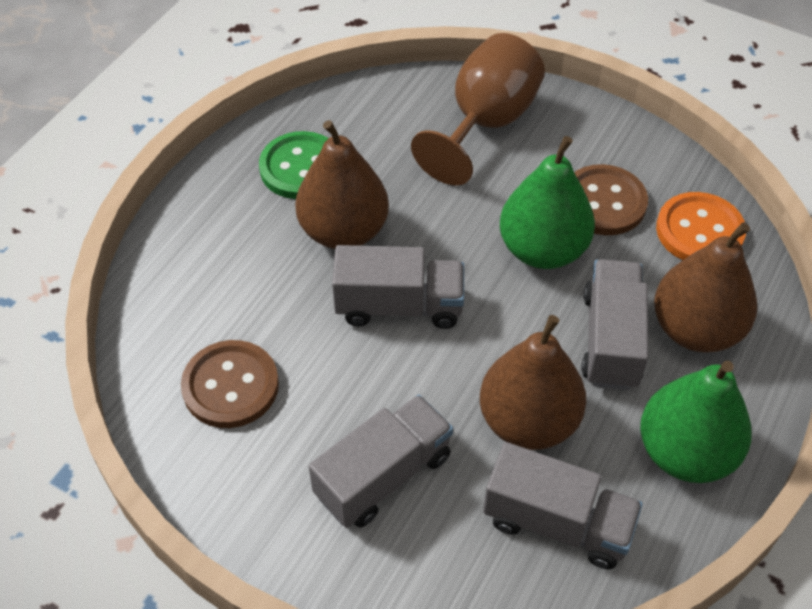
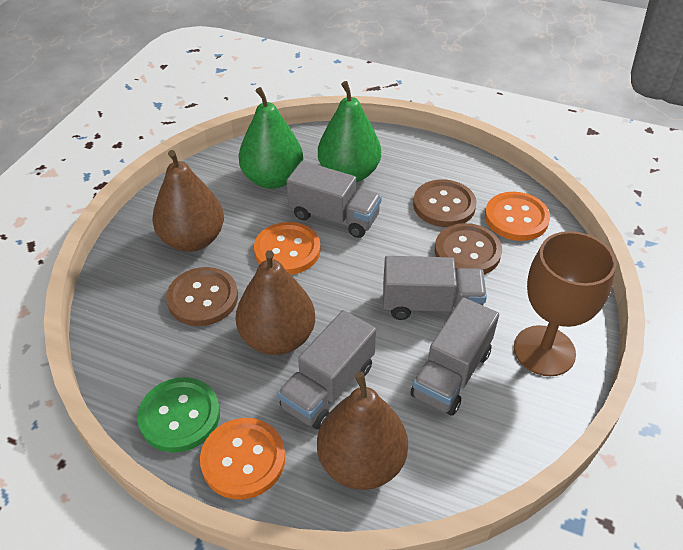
brown button: 2 -> 3
orange button: 1 -> 3

